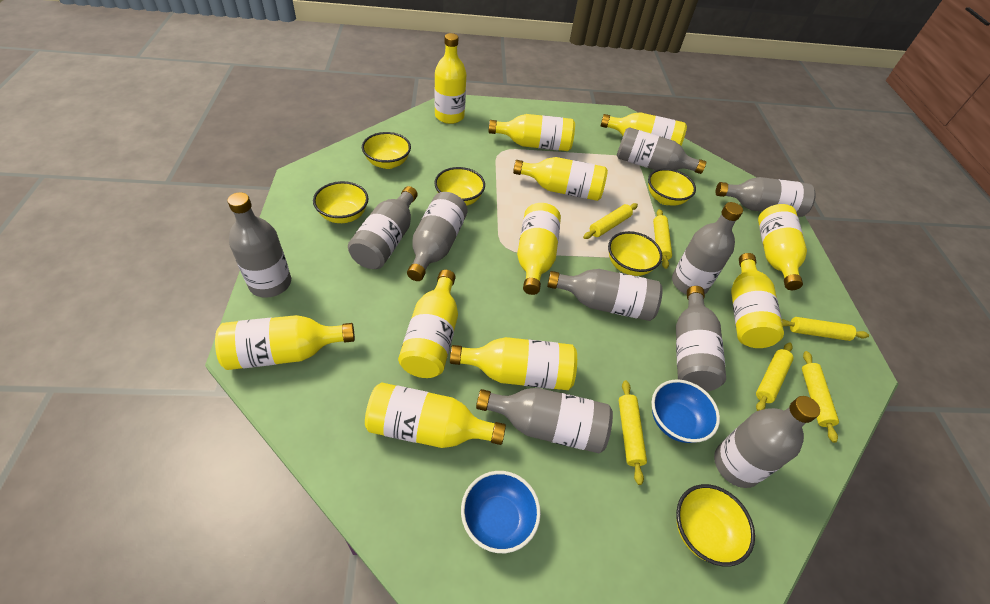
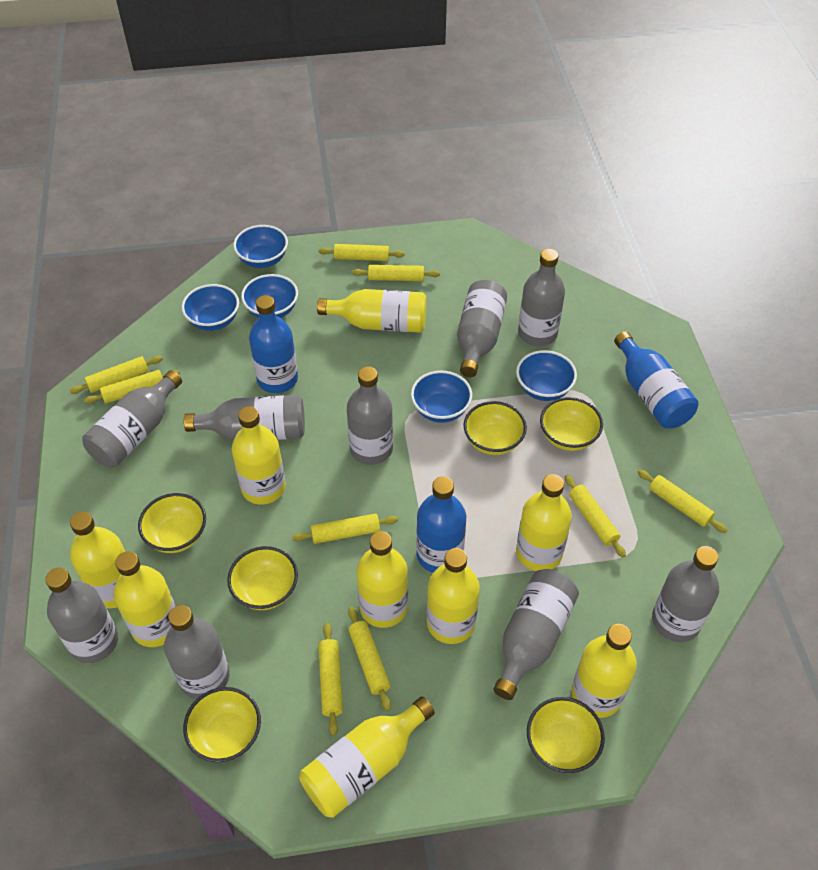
blue bottle: 0 -> 3
blue bowl: 2 -> 5
grey bottle: 10 -> 9
yellow bottle: 11 -> 9
yellow rolling pin: 6 -> 9

